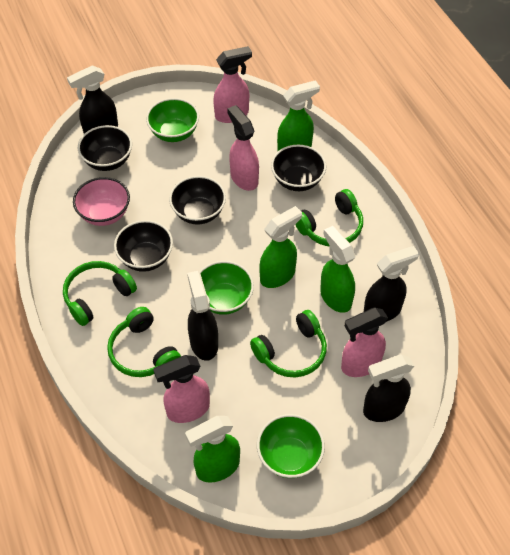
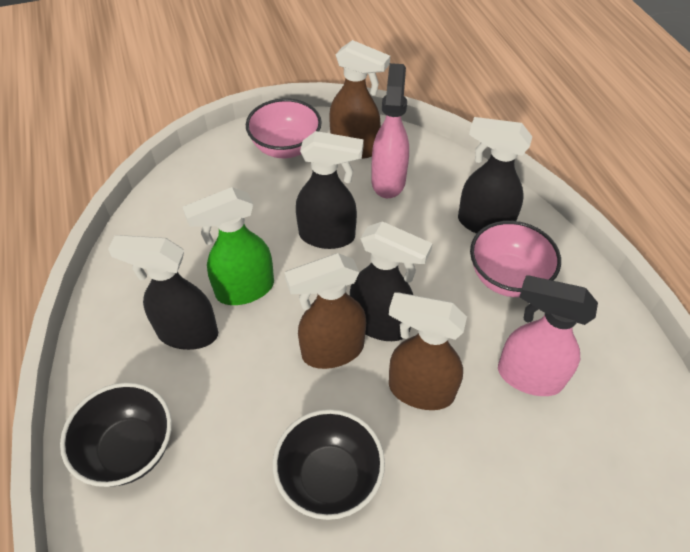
black bowl: 4 -> 2
brown spray bottle: 0 -> 3
green bowl: 3 -> 0
green headphones: 4 -> 0
green spray bottle: 4 -> 1
pink bowl: 1 -> 2
pink spray bottle: 4 -> 2

